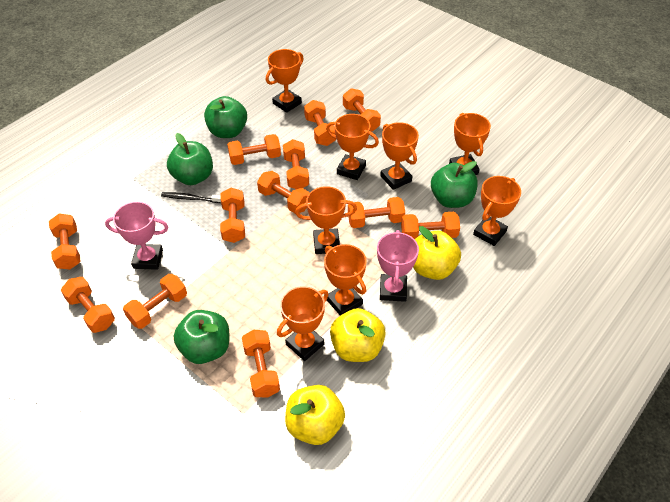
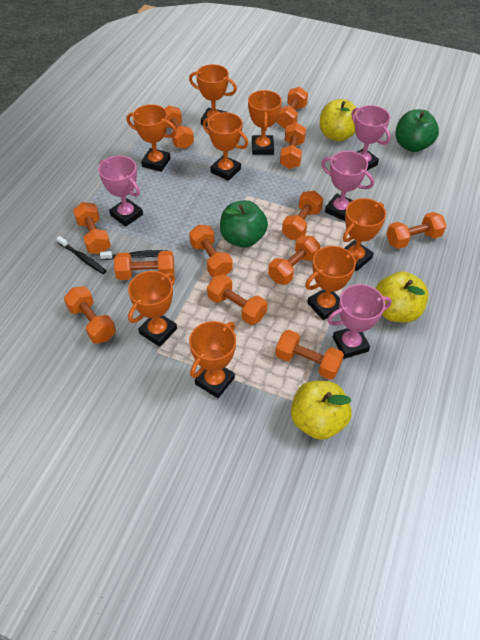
black toothbrush: 1 -> 2
green apple: 4 -> 2
pink trophy: 2 -> 4

